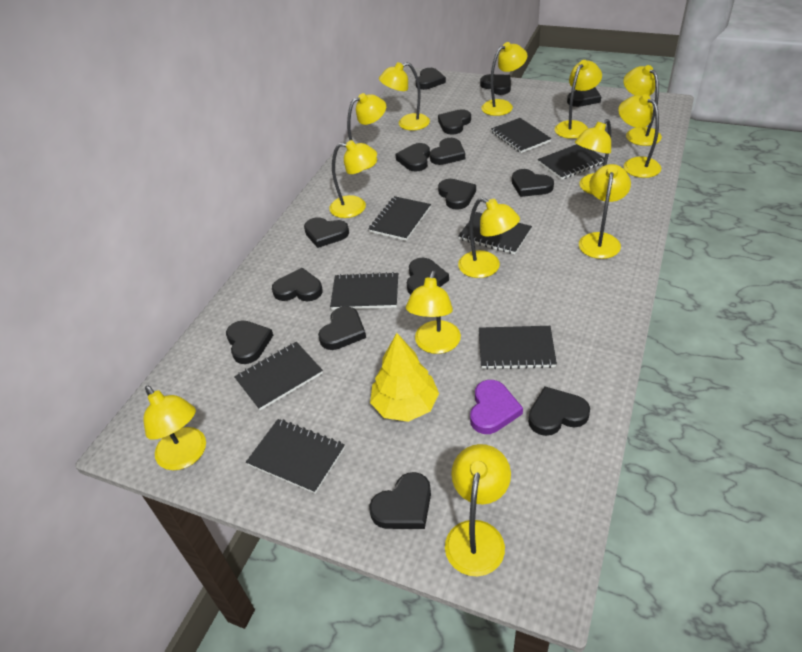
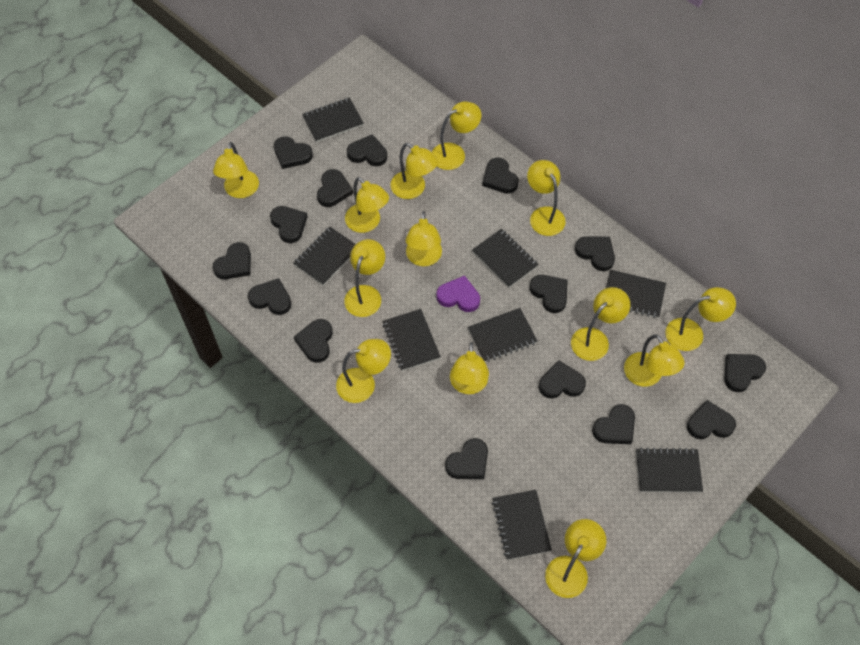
yellow tree: 1 -> 0

